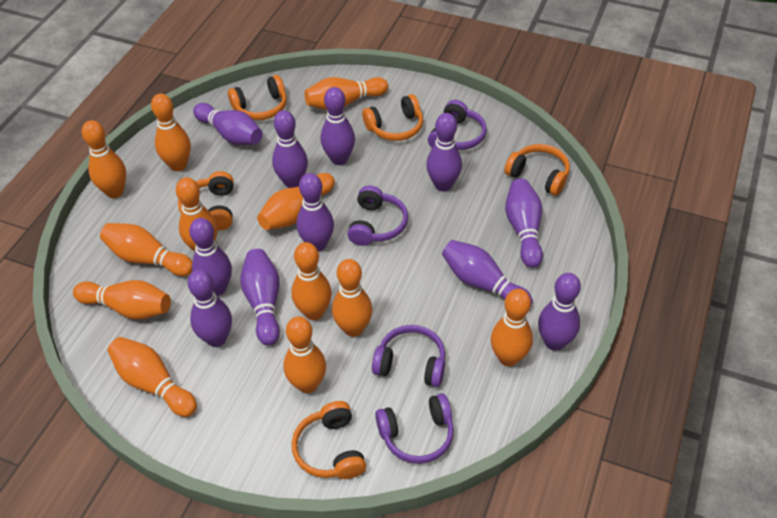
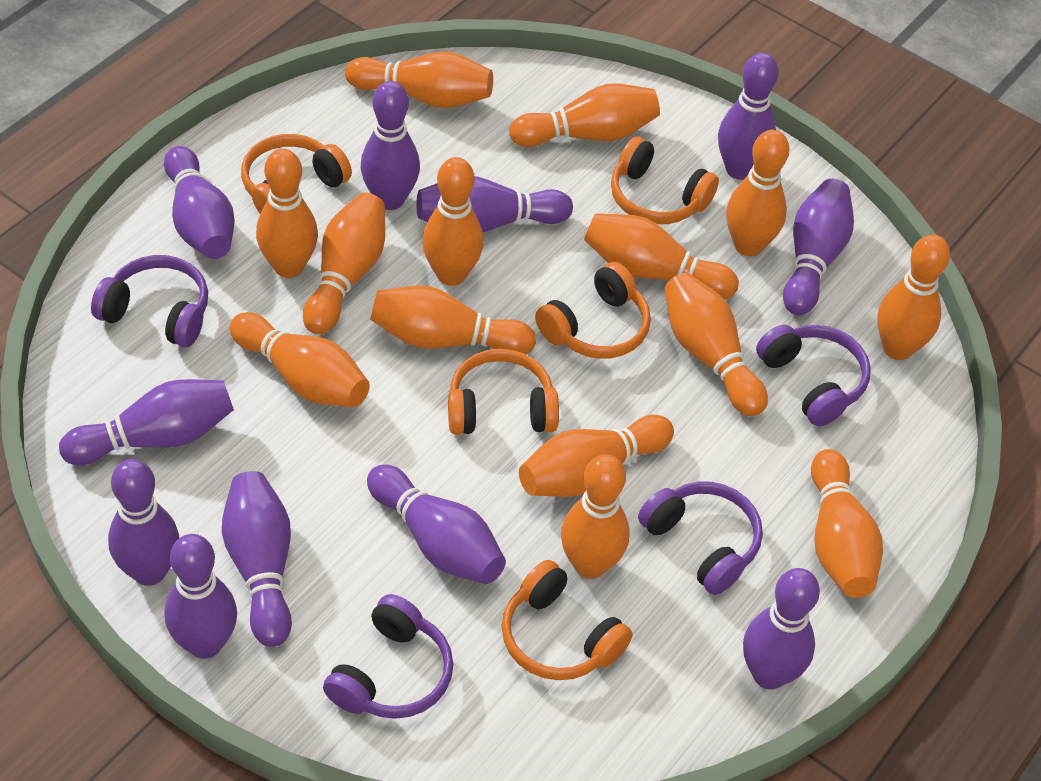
orange bowling pin: 12 -> 14

